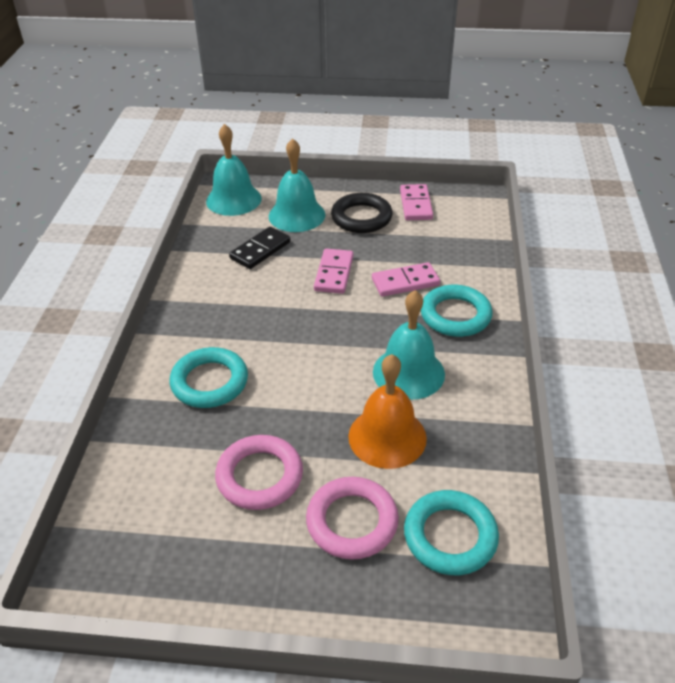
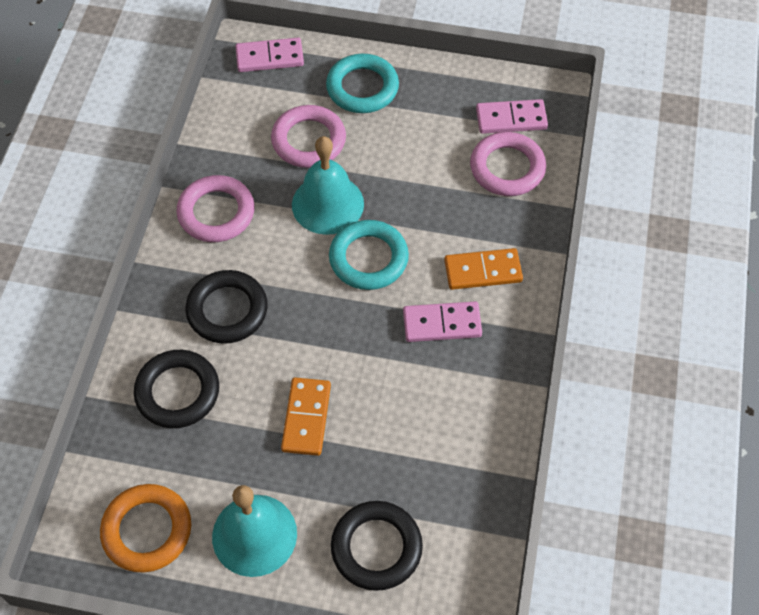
black domino: 1 -> 0
black ring: 1 -> 3
orange bell: 1 -> 0
orange domino: 0 -> 2
orange ring: 0 -> 1
pink ring: 2 -> 3
turquoise bell: 3 -> 2
turquoise ring: 3 -> 2

